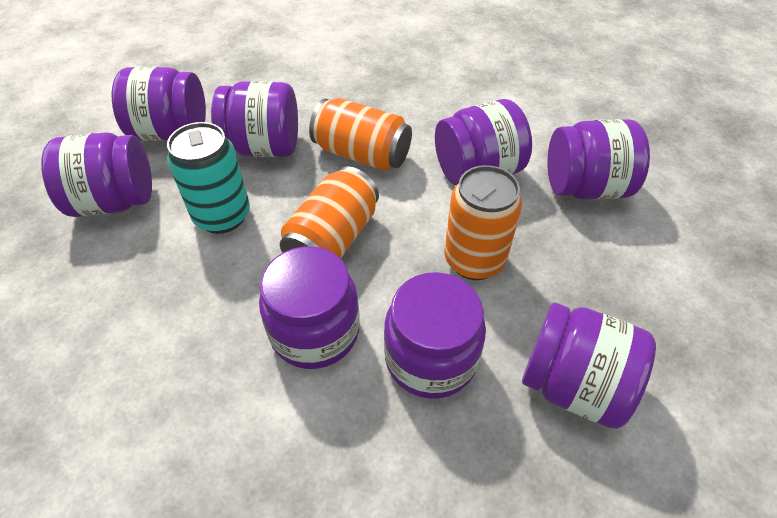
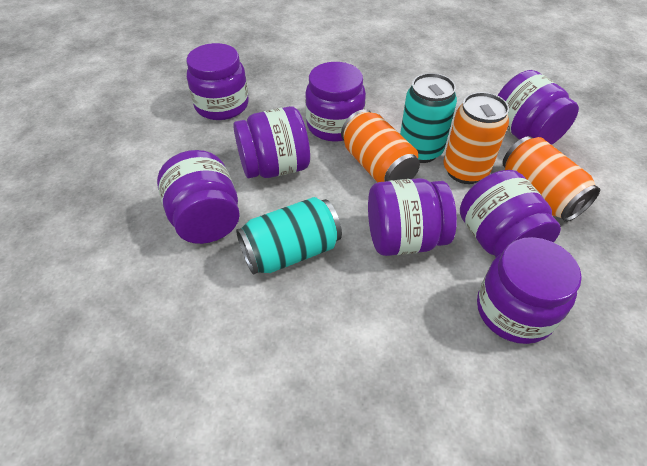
turquoise can: 1 -> 2

